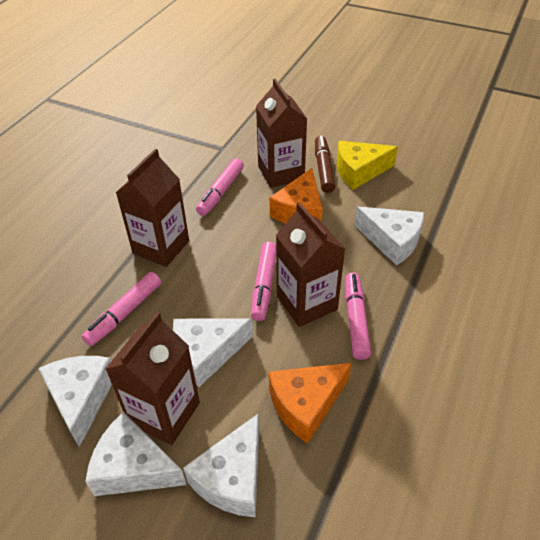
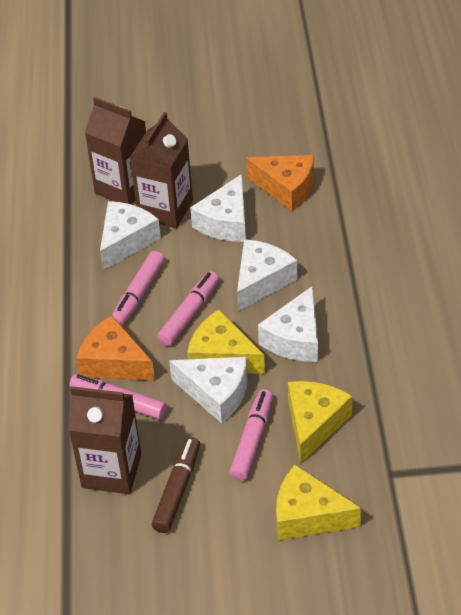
brown carton: 4 -> 3
yellow cheese: 1 -> 3

